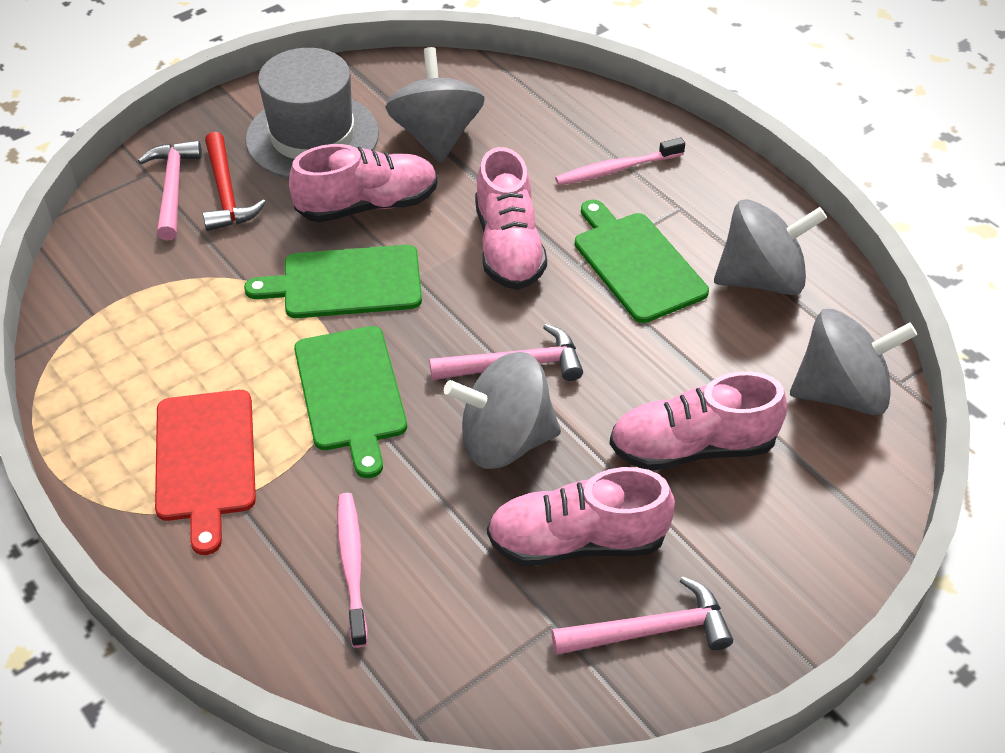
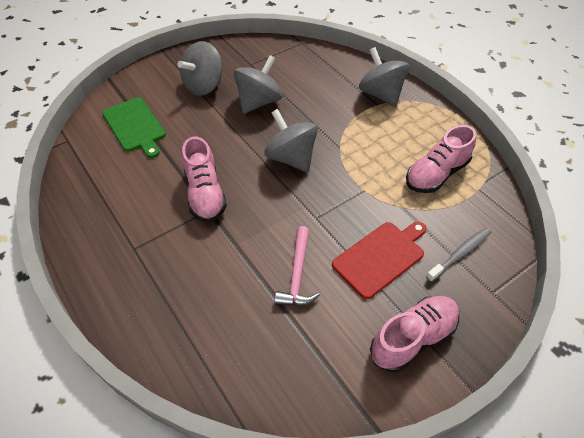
green cutting board: 3 -> 1
grey hat: 1 -> 0
grey toothbrush: 0 -> 1
pink hammer: 3 -> 1
pink shoe: 4 -> 3
pink toothbrush: 2 -> 0
red hammer: 1 -> 0

